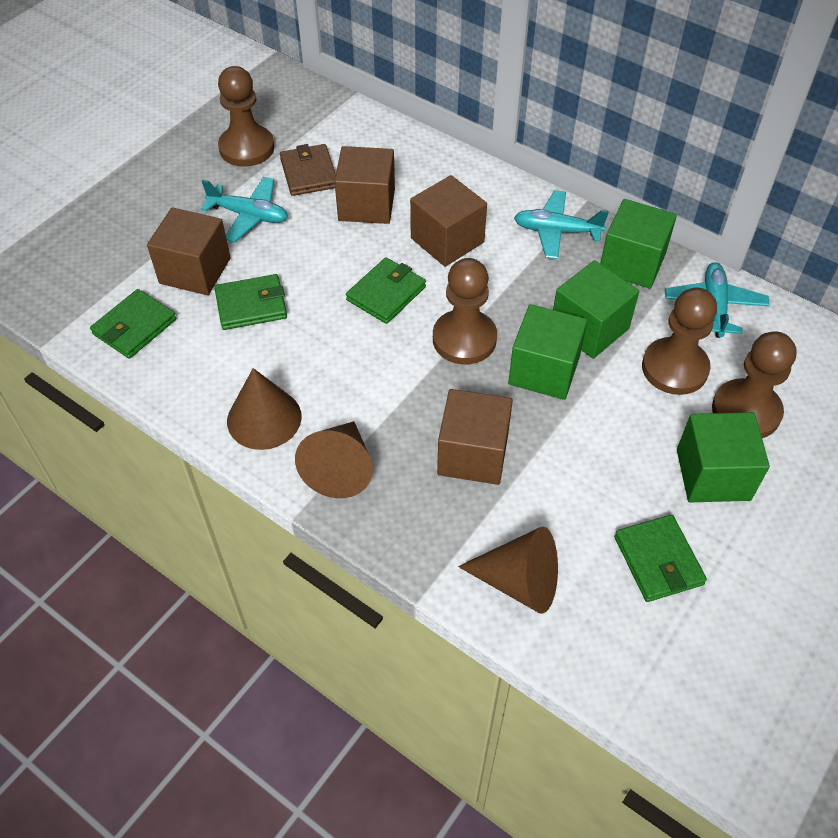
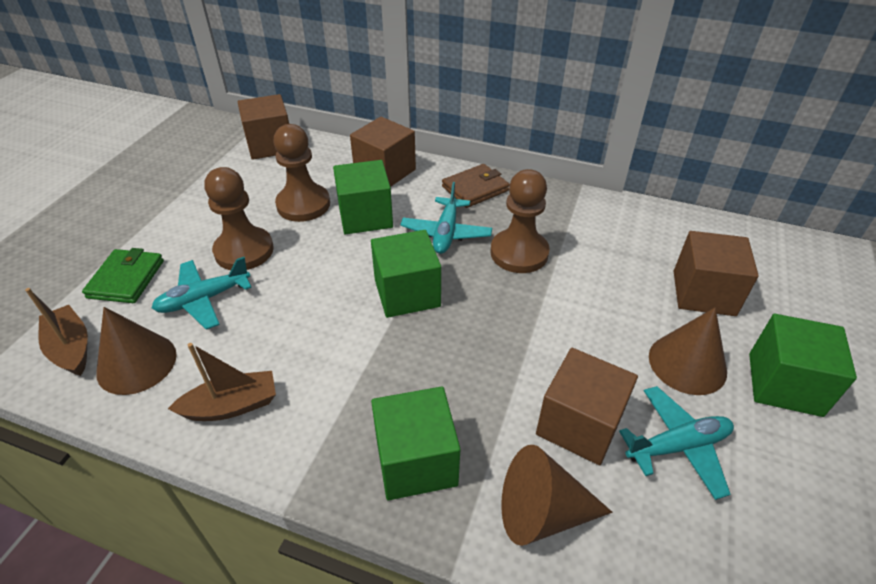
brown boat: 0 -> 2
brown pawn: 4 -> 3
green wallet: 4 -> 1

